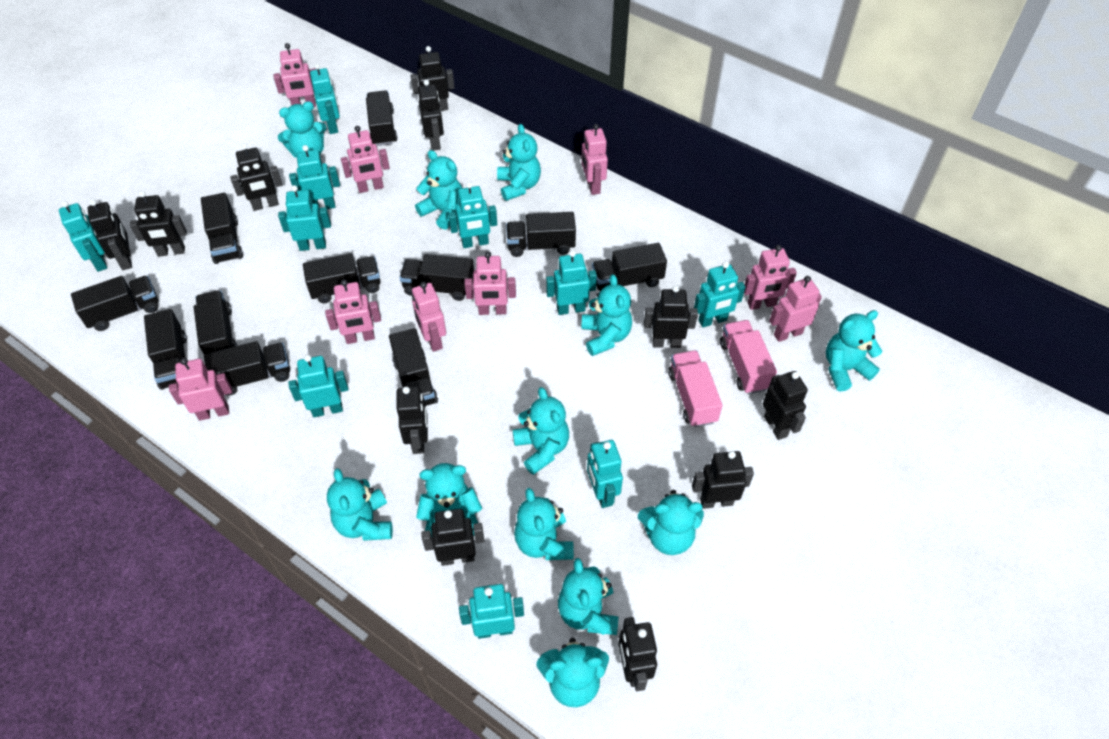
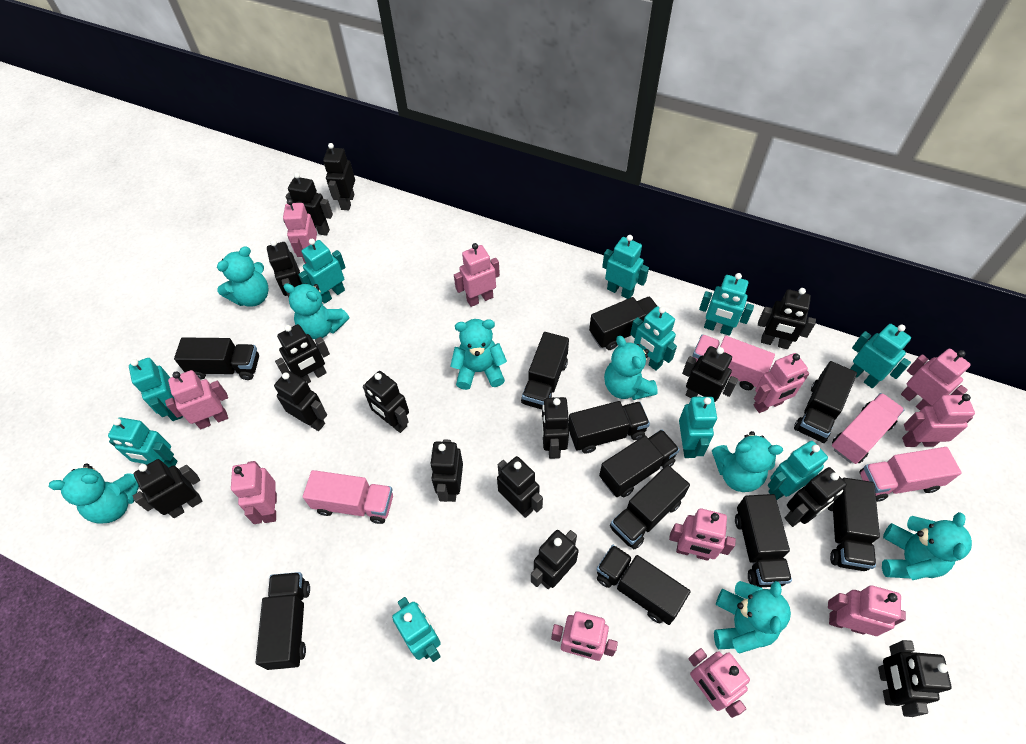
black robot: 11 -> 15
pink robot: 9 -> 11
pink truck: 2 -> 4
turquoise teddy bear: 12 -> 8

